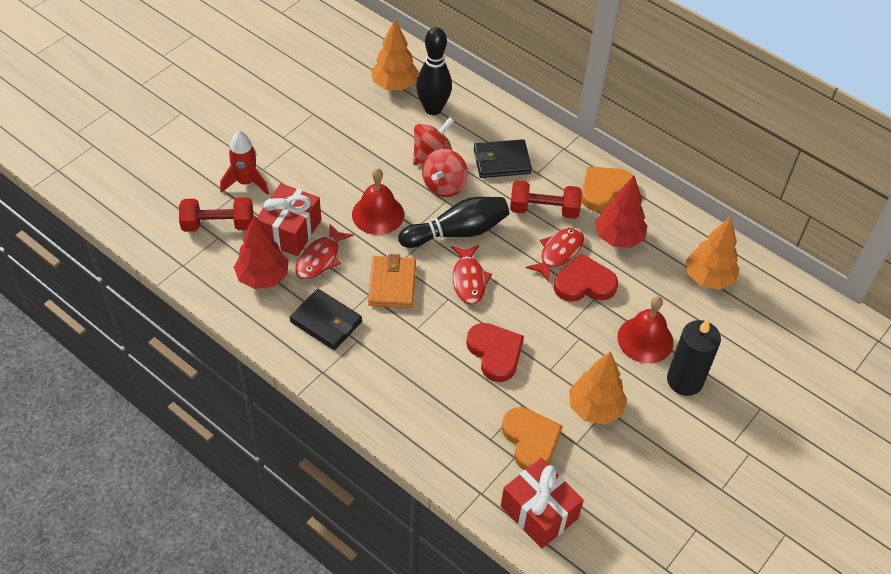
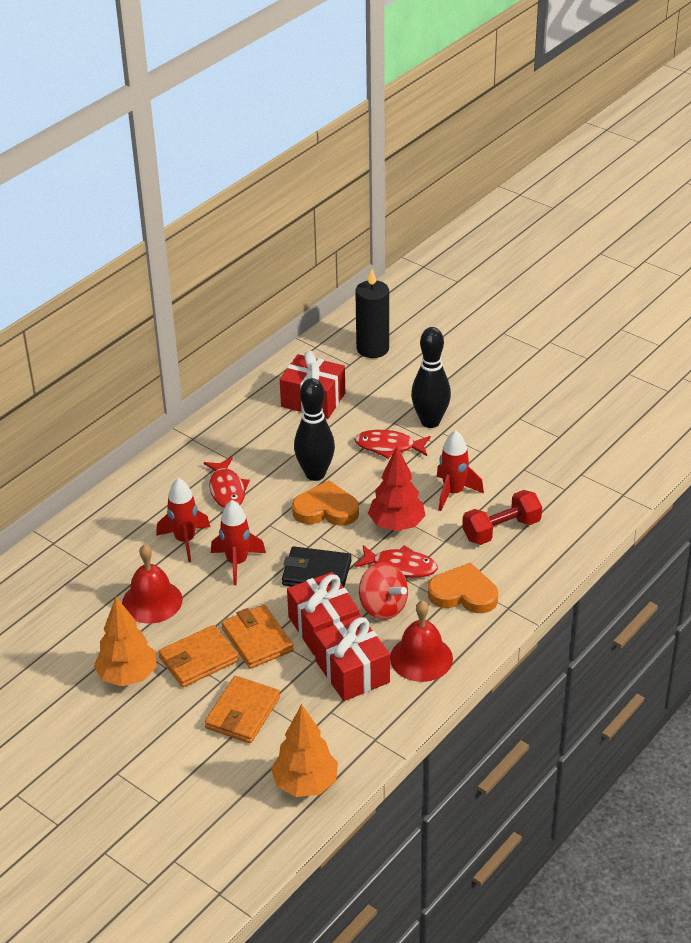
black wallet: 2 -> 1
orange tree: 3 -> 2
orange wallet: 1 -> 3
red dumbbell: 2 -> 1
red gift: 2 -> 3
red heart: 2 -> 0
red rocket: 1 -> 3
red spinning top: 2 -> 1
red tree: 2 -> 1

